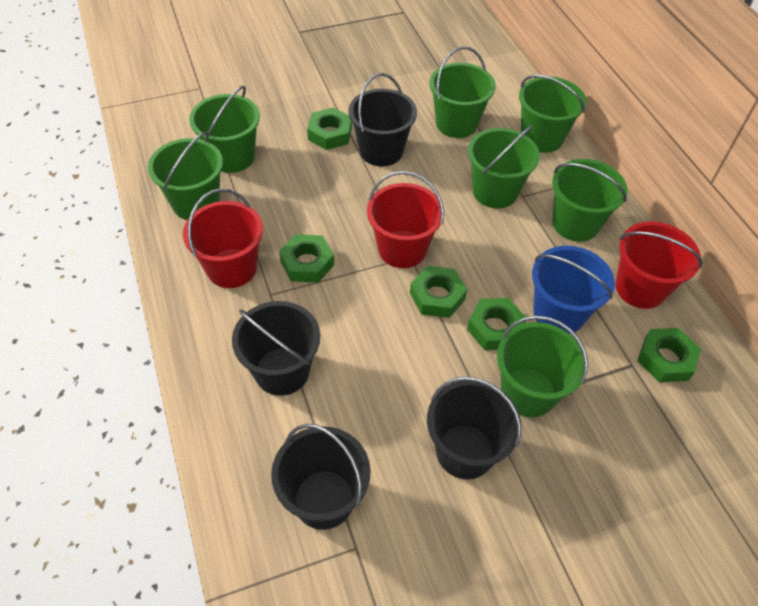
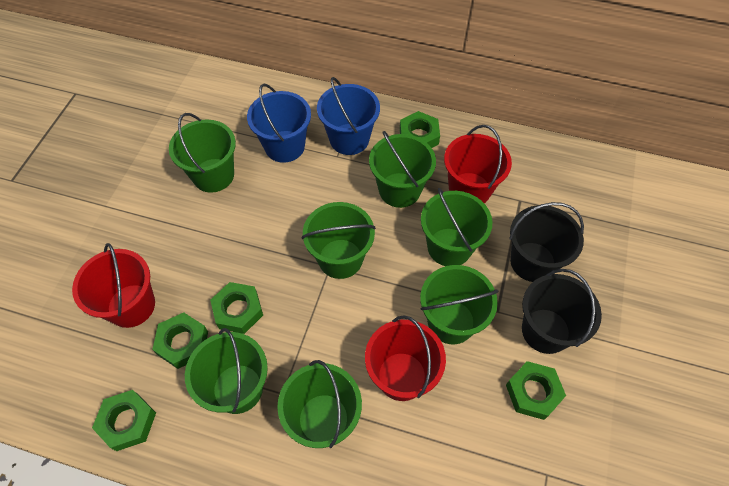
black bucket: 4 -> 2
blue bucket: 1 -> 2

